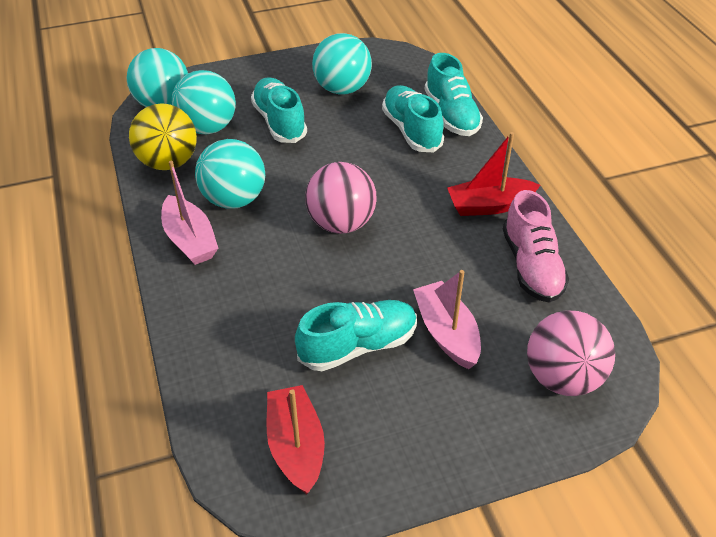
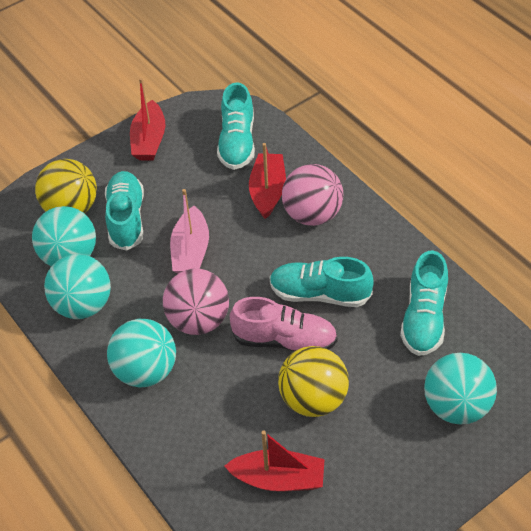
pink boat: 2 -> 1
red boat: 2 -> 3
yellow ball: 1 -> 2

